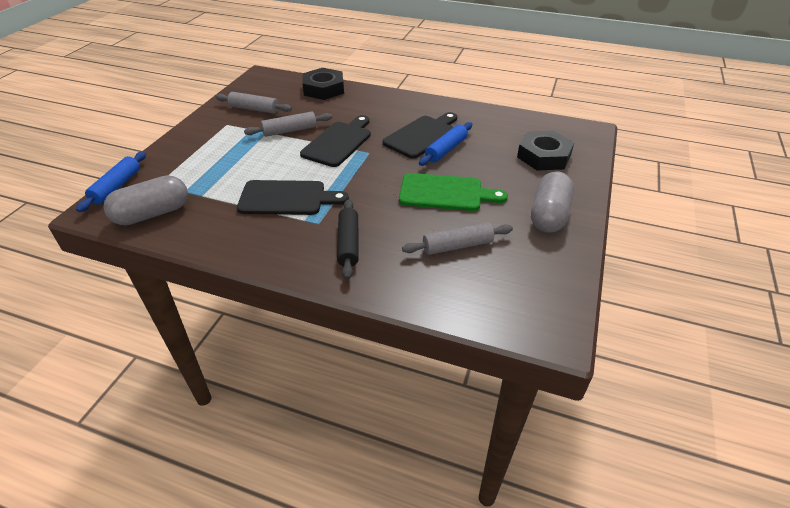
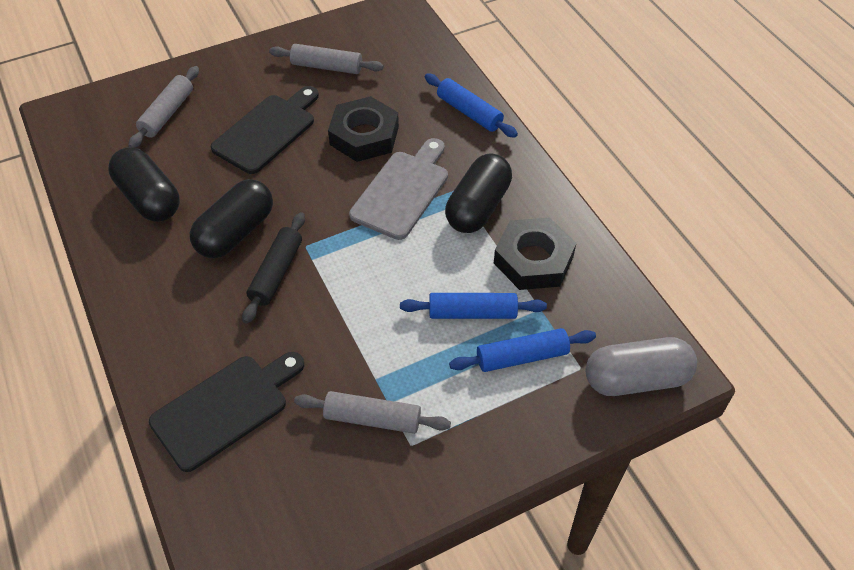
black capsule: 0 -> 3
black cutting board: 3 -> 2
blue rolling pin: 2 -> 3
green cutting board: 1 -> 0
grey capsule: 2 -> 1
grey cutting board: 0 -> 1

